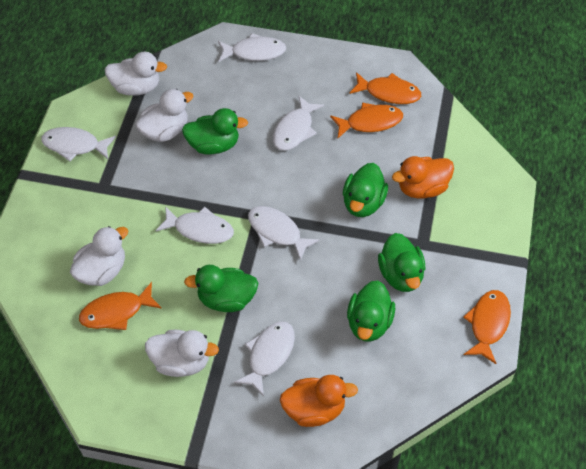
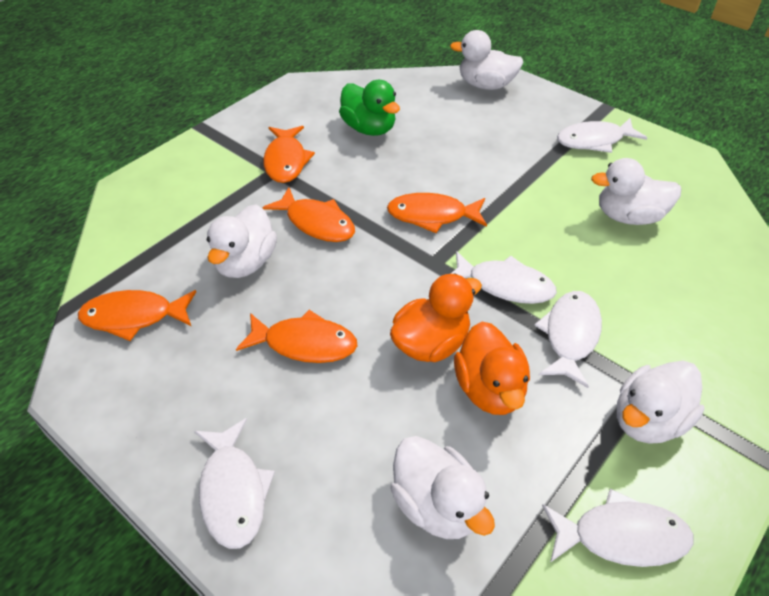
green duck: 5 -> 1
orange fish: 4 -> 5
white duck: 4 -> 5
white fish: 6 -> 5

